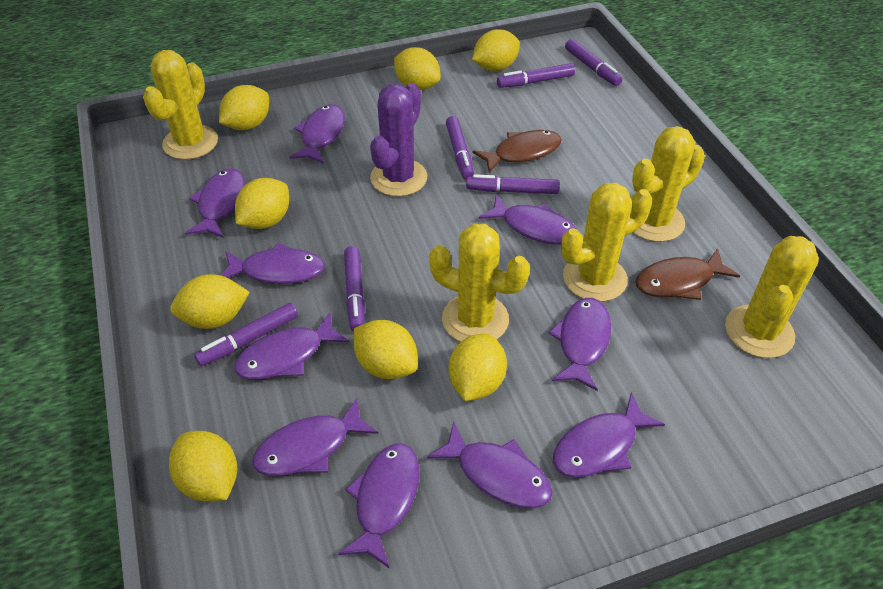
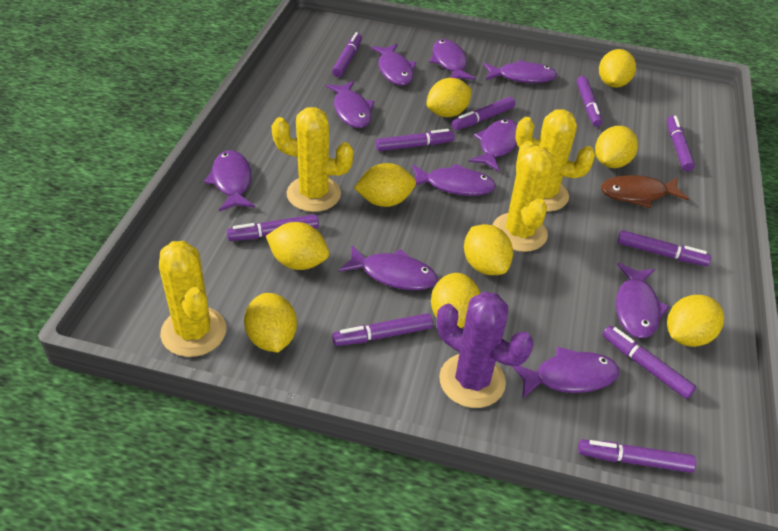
brown fish: 2 -> 1
purple marker: 6 -> 10
yellow cactus: 5 -> 4
yellow lemon: 8 -> 9

